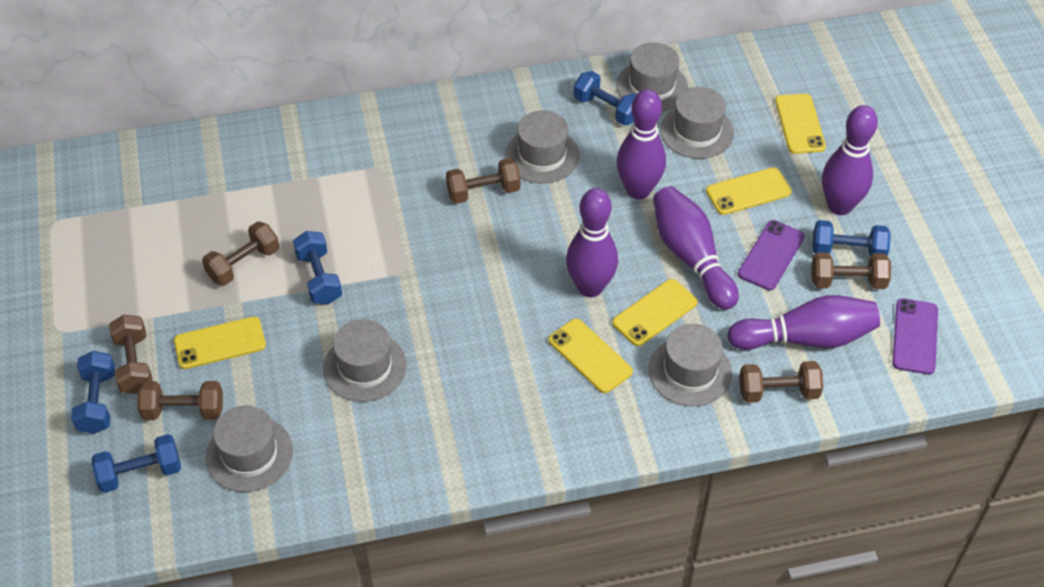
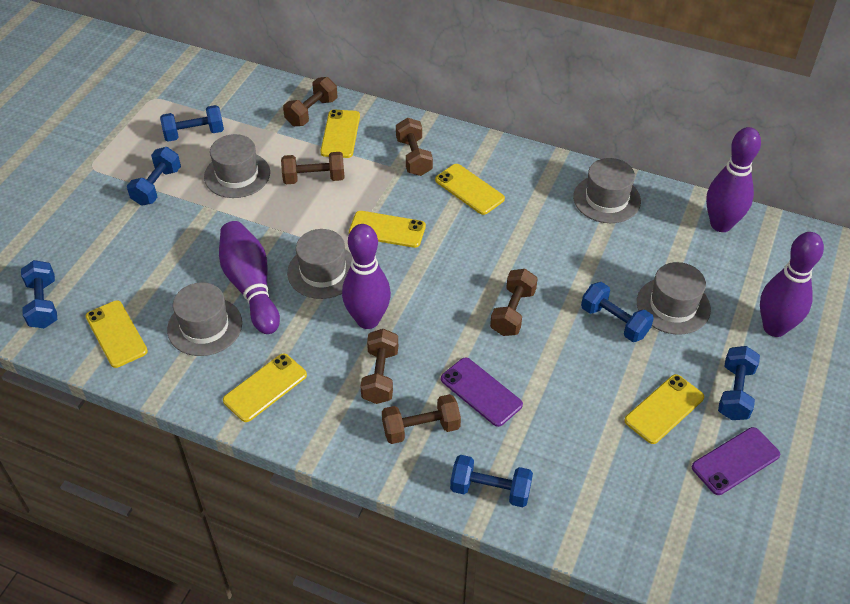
blue dumbbell: 5 -> 6
grey hat: 6 -> 5
purple bowling pin: 5 -> 4
yellow phone: 5 -> 6

